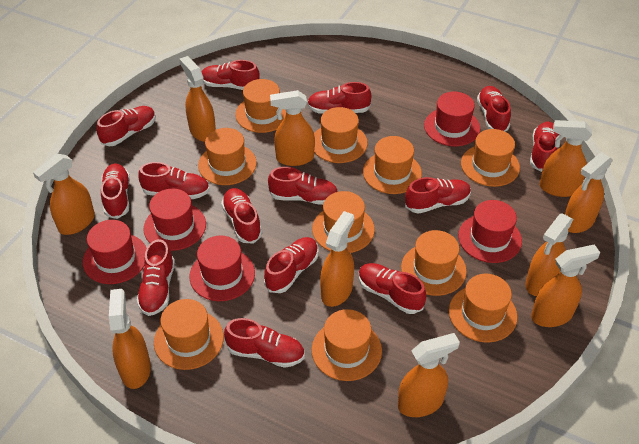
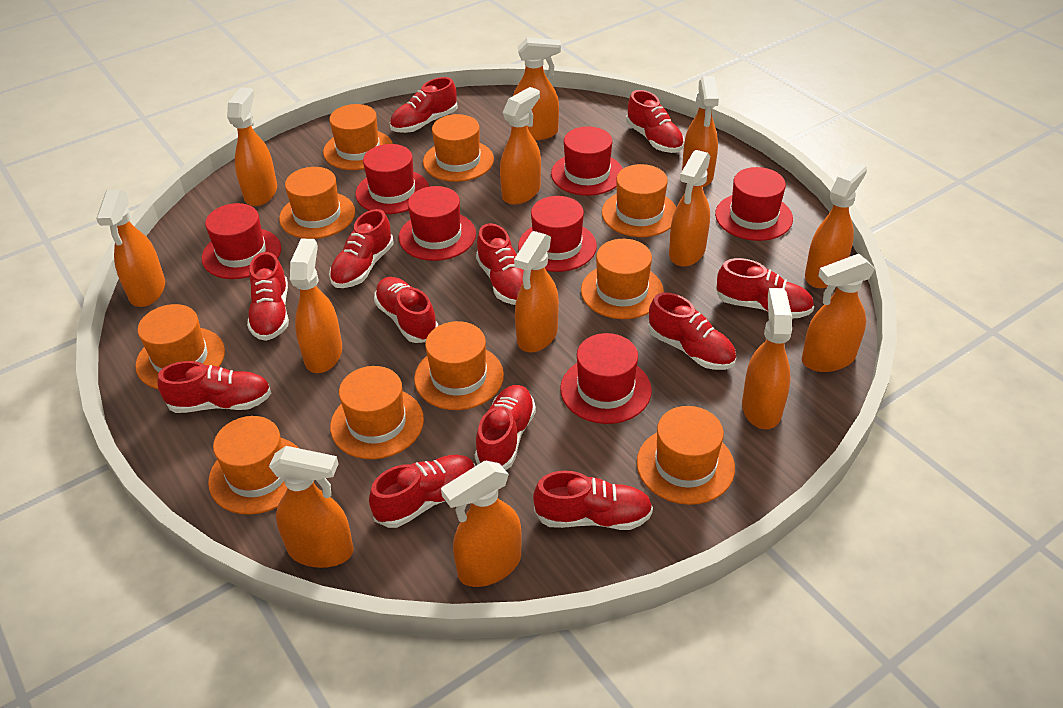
orange spray bottle: 10 -> 13
red hat: 5 -> 7
red shoe: 14 -> 12

